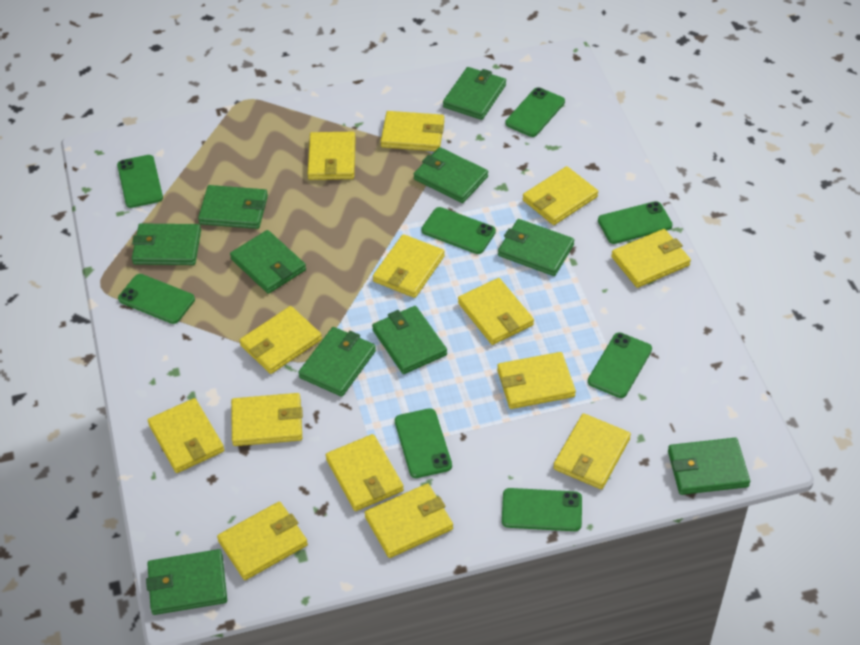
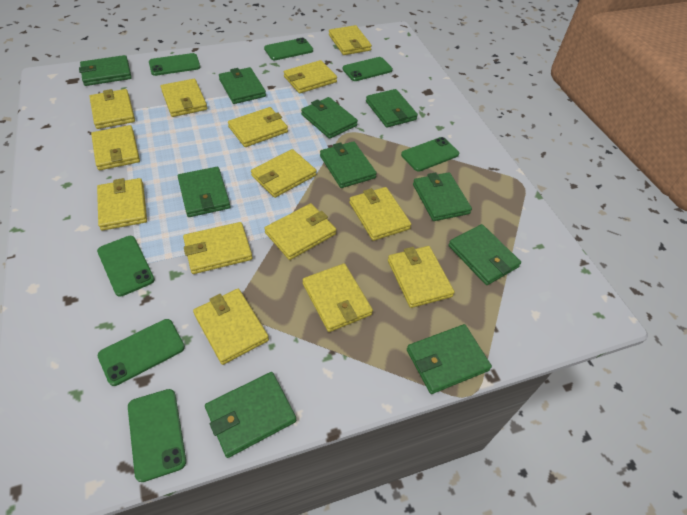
green phone: 8 -> 7

